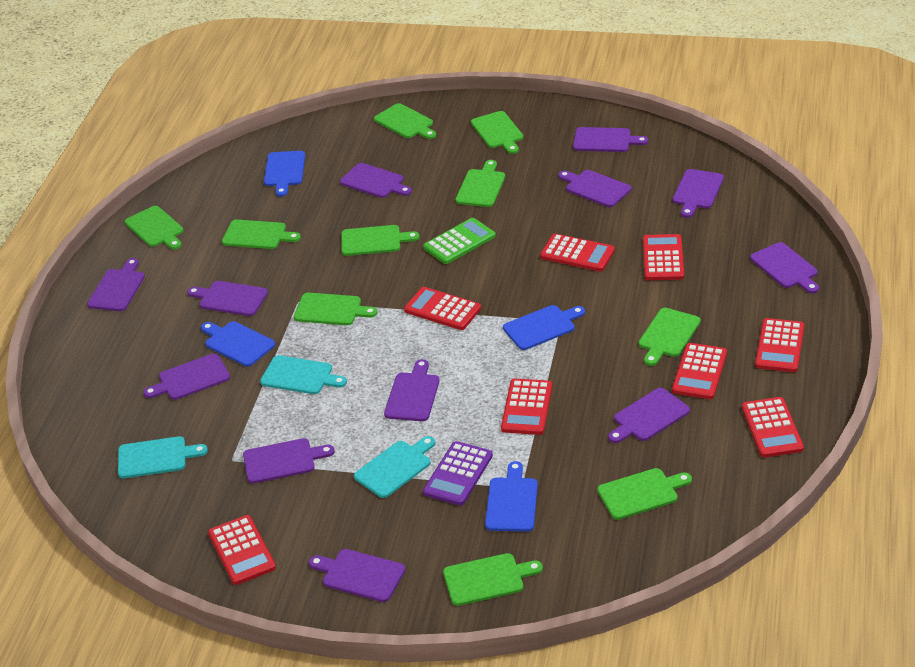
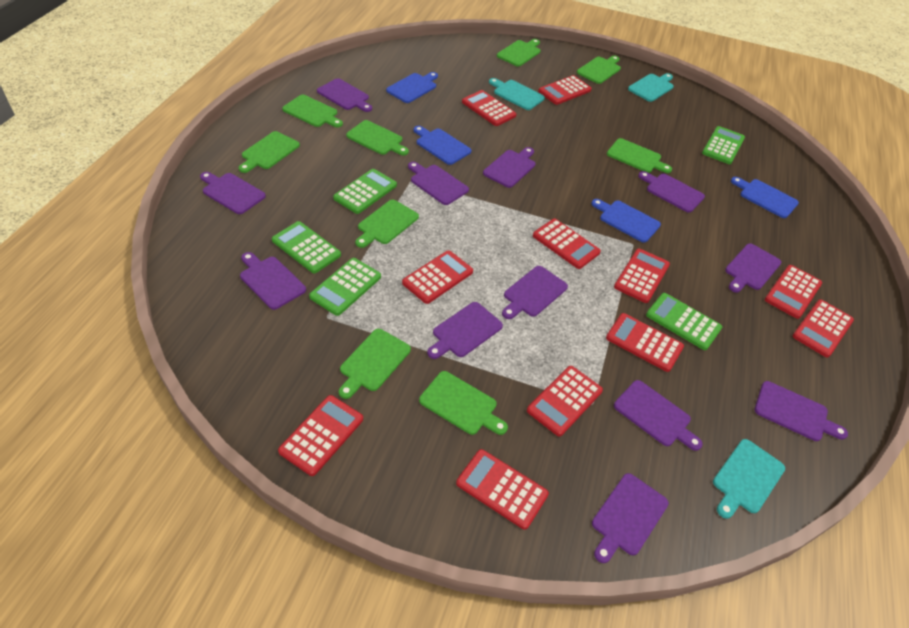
green calculator: 1 -> 5
green cutting board: 10 -> 9
purple calculator: 1 -> 0
red calculator: 8 -> 11

